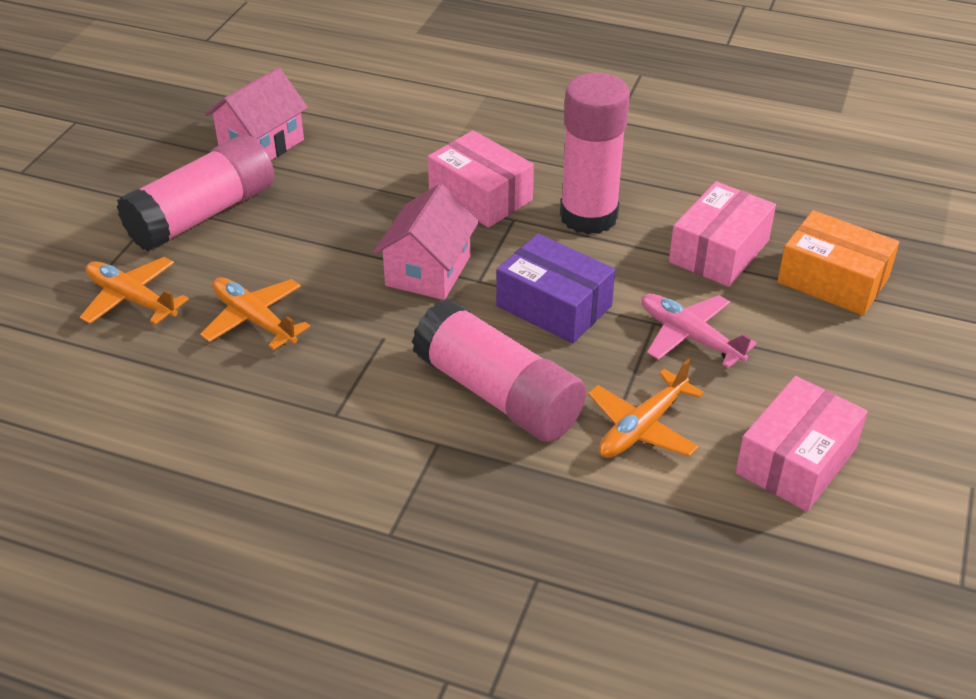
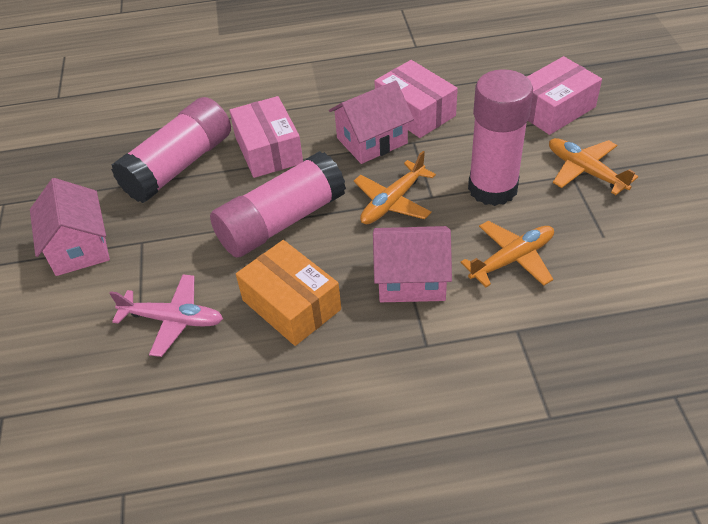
pink house: 2 -> 3
purple box: 1 -> 0

